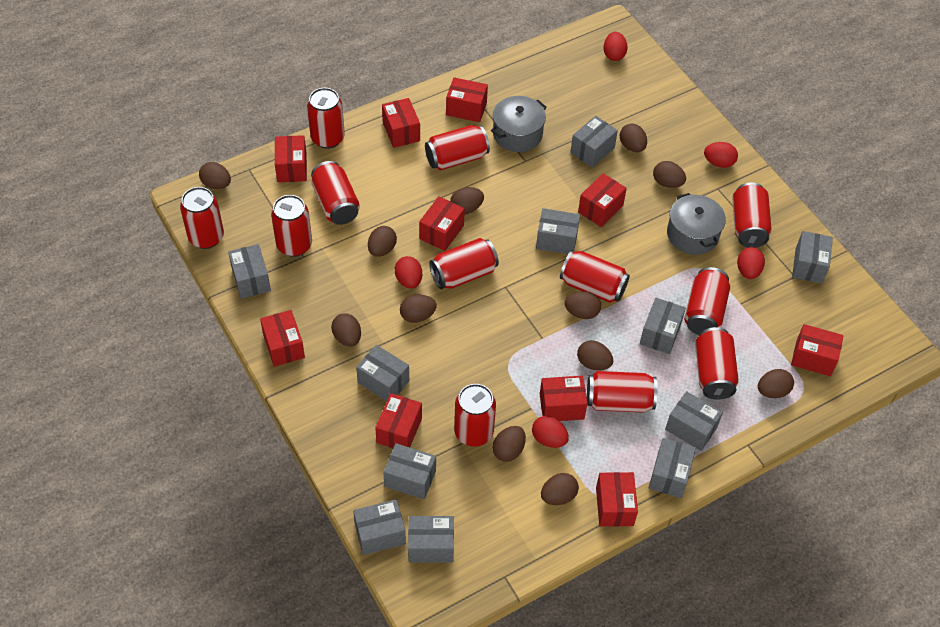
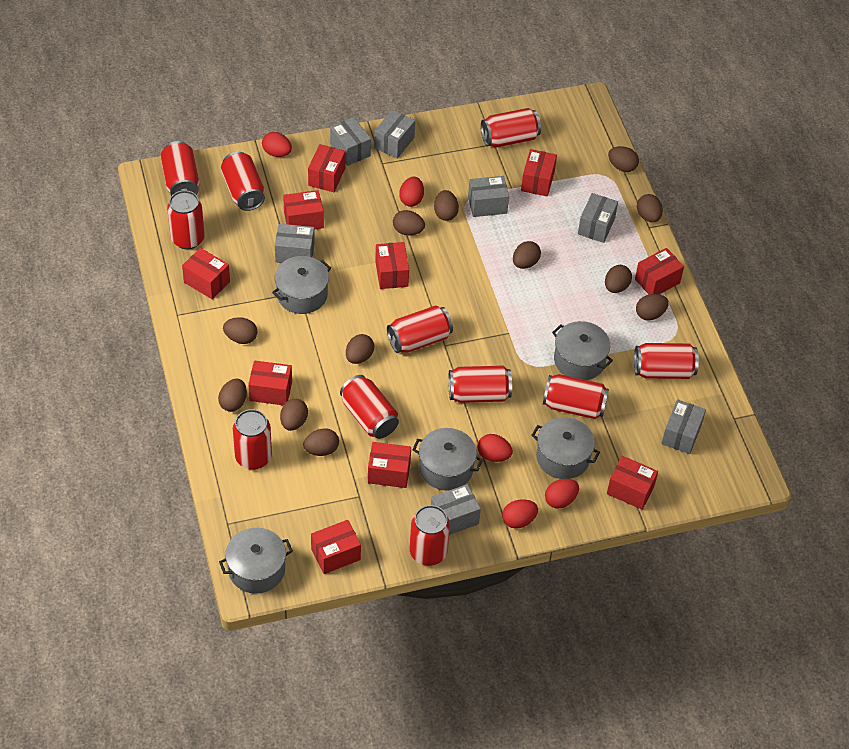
grey box: 11 -> 7
grey pot: 2 -> 5
red can: 12 -> 11

